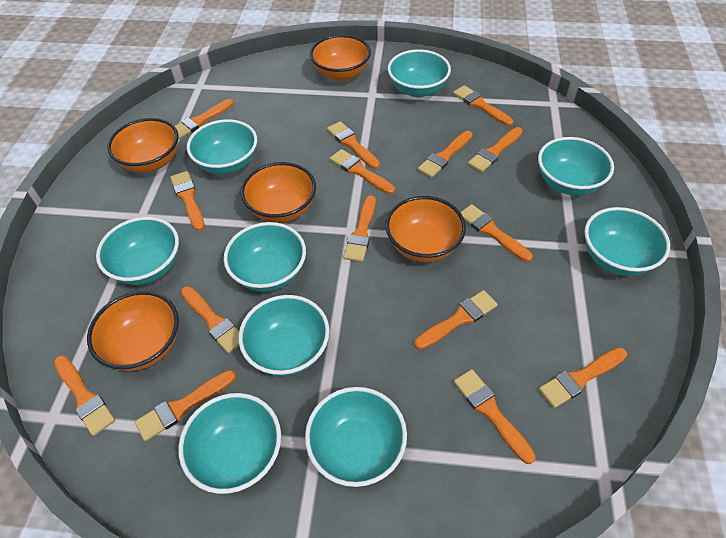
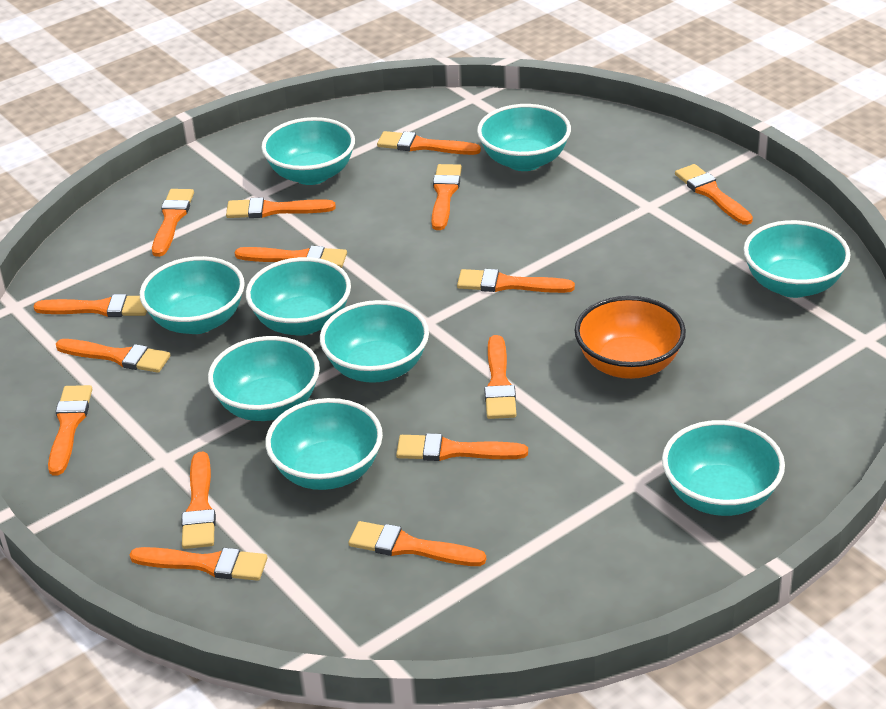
orange bowl: 5 -> 1

